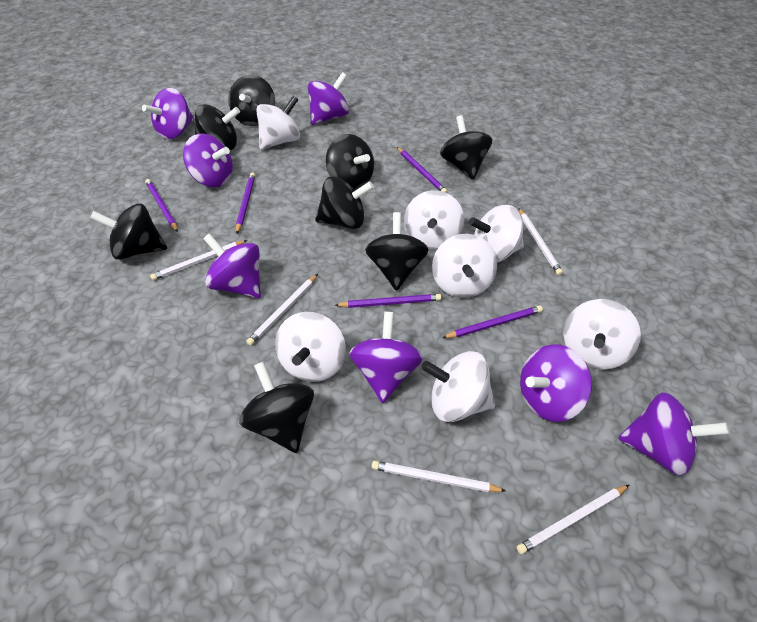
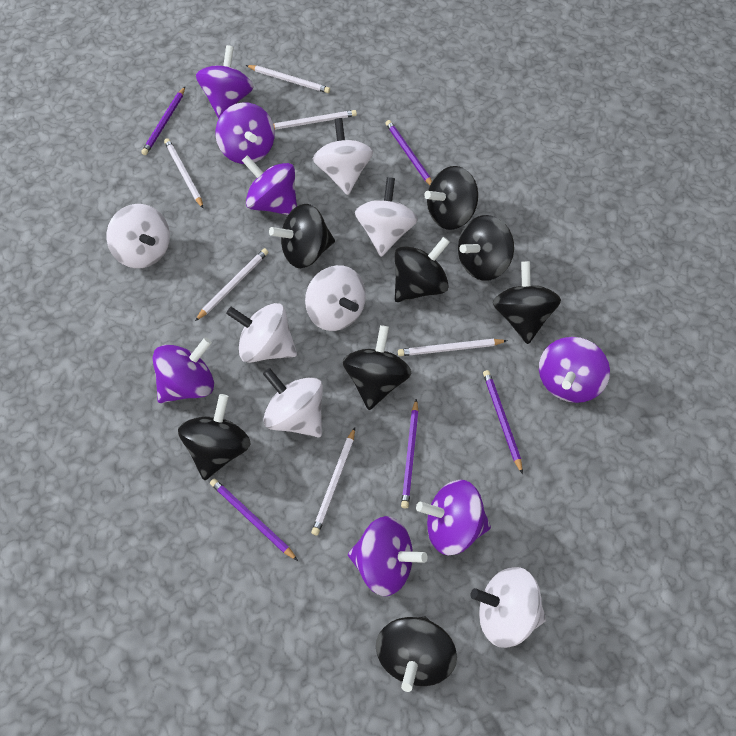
white pencil: 5 -> 6

